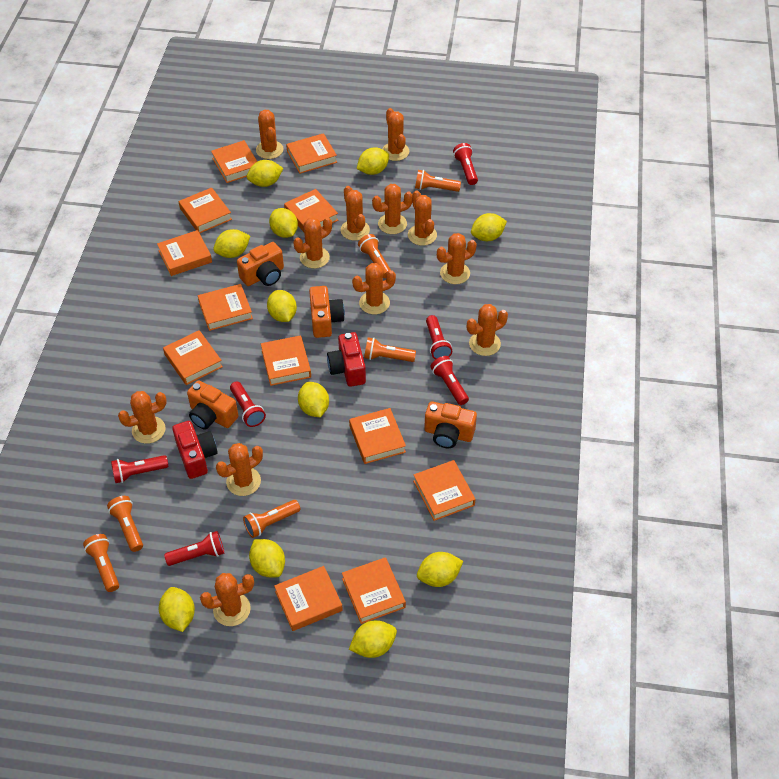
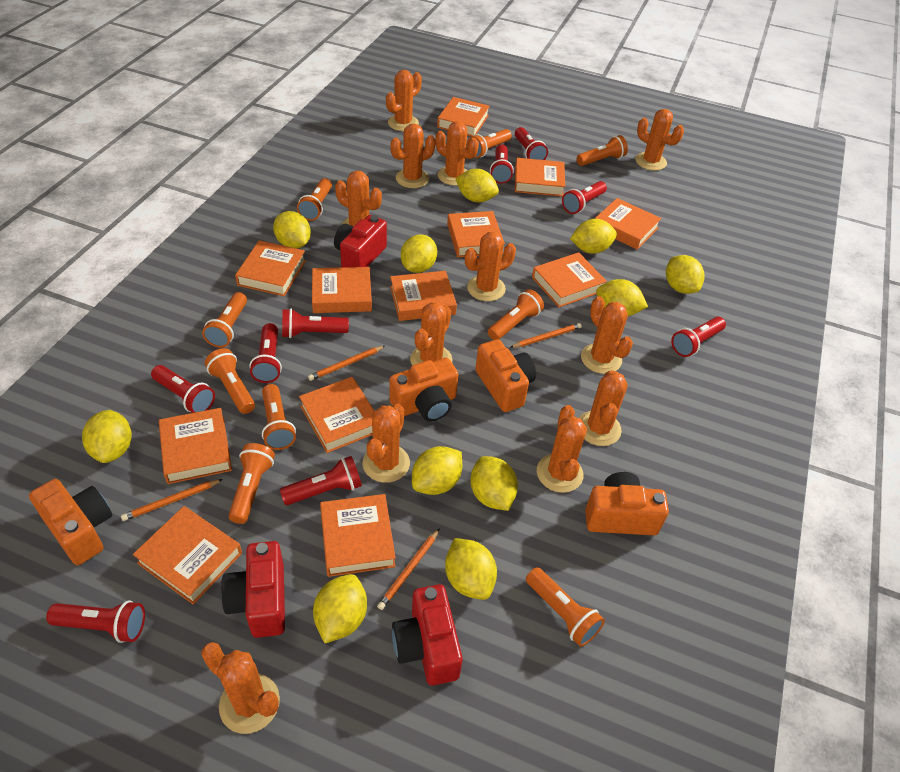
orange flashlight: 6 -> 9
orange pencil: 0 -> 4
red camera: 2 -> 3
red flashlight: 6 -> 9

